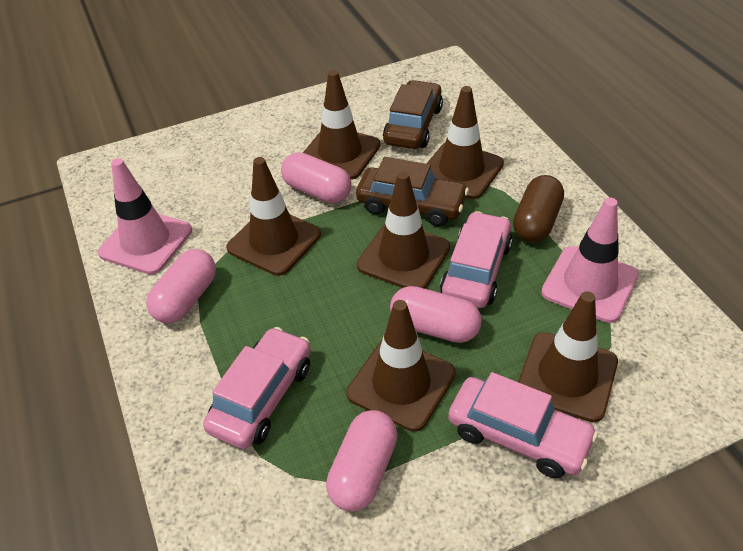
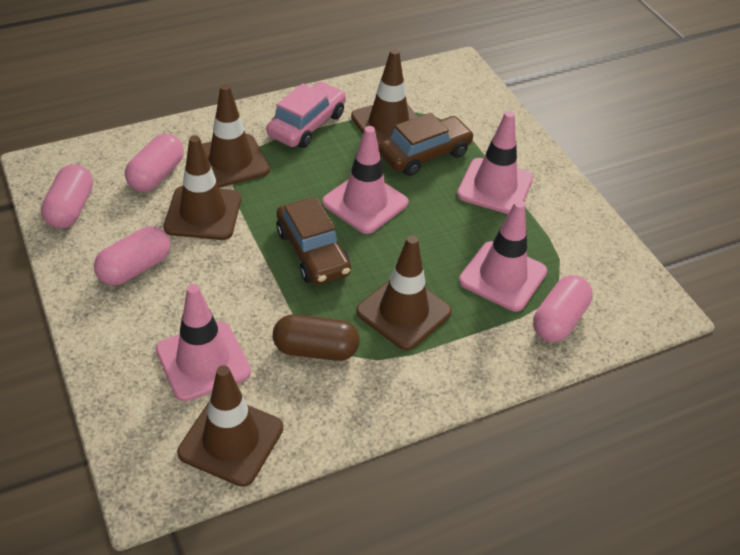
brown traffic cone: 6 -> 5
pink car: 3 -> 1
pink traffic cone: 2 -> 4

